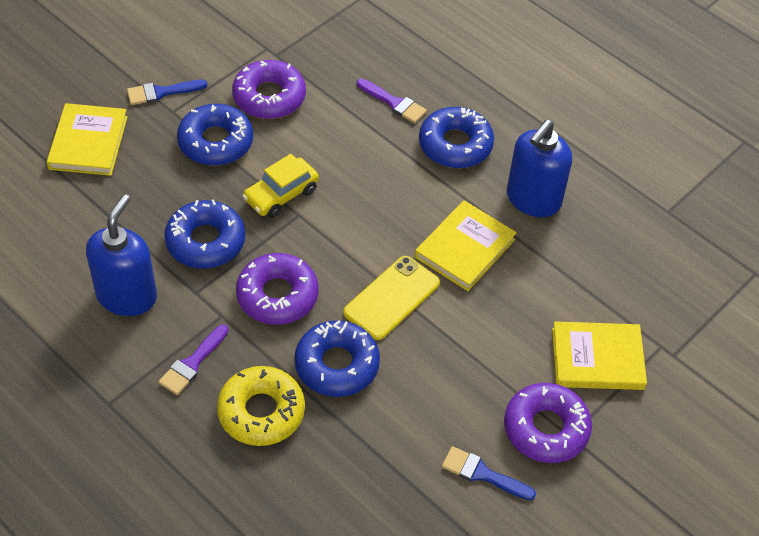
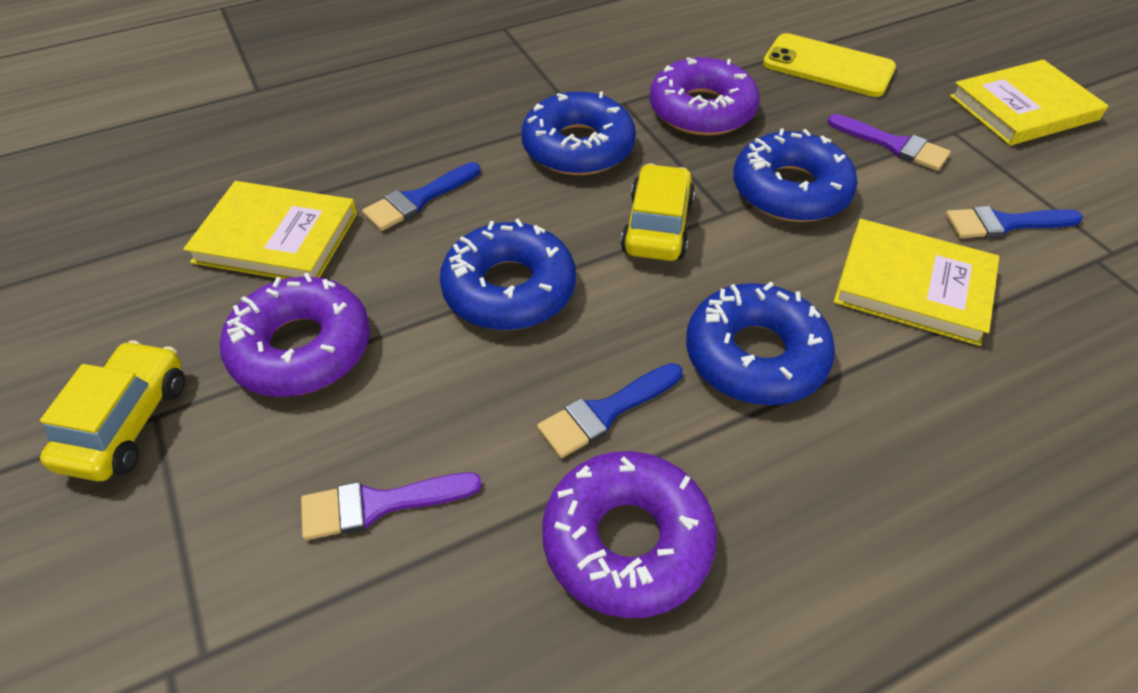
blue brush: 2 -> 3
blue soap dispenser: 2 -> 0
yellow car: 1 -> 2
yellow donut: 1 -> 0

